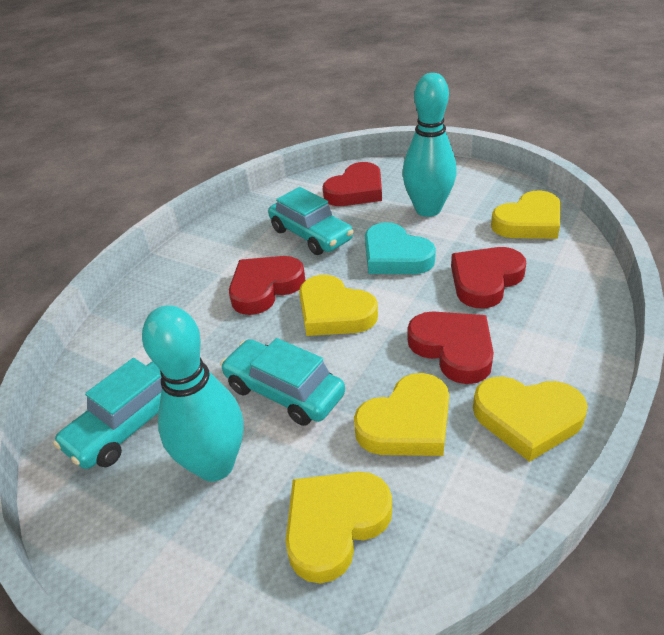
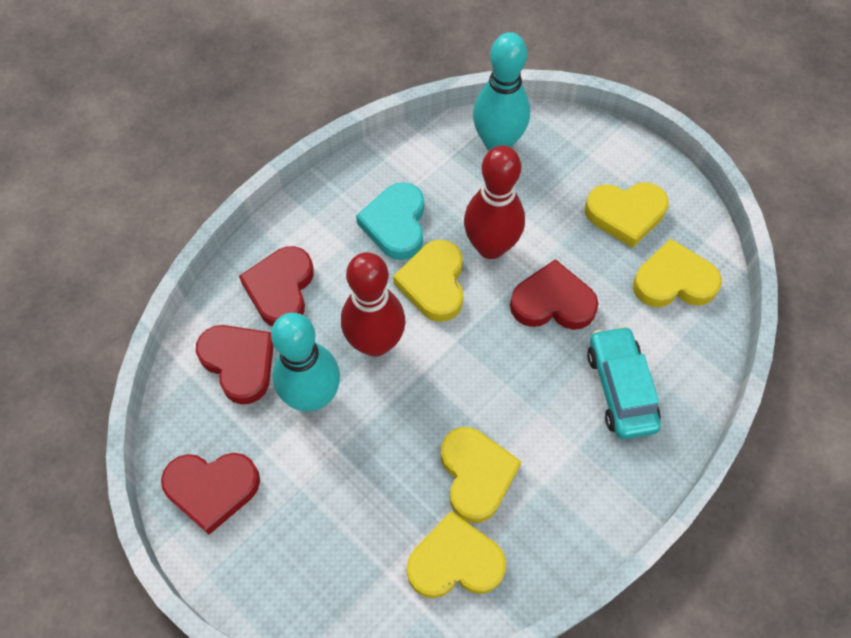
red bowling pin: 0 -> 2
turquoise car: 3 -> 1

